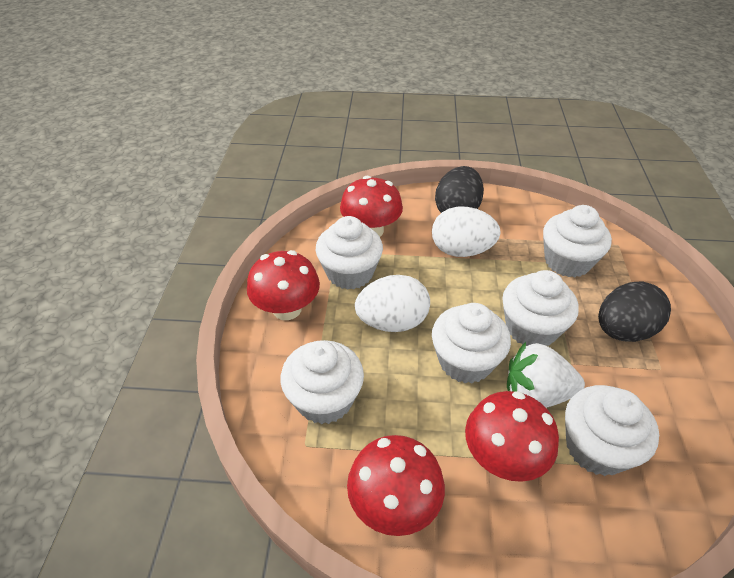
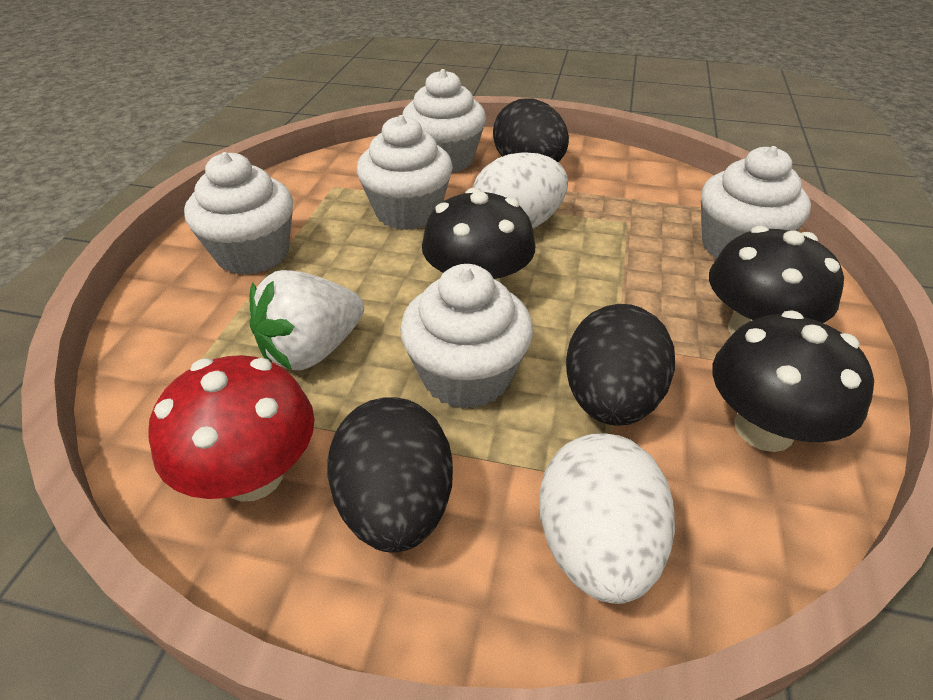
black egg: 2 -> 3
black mushroom: 0 -> 3
red mushroom: 4 -> 1
white cupcake: 6 -> 5

